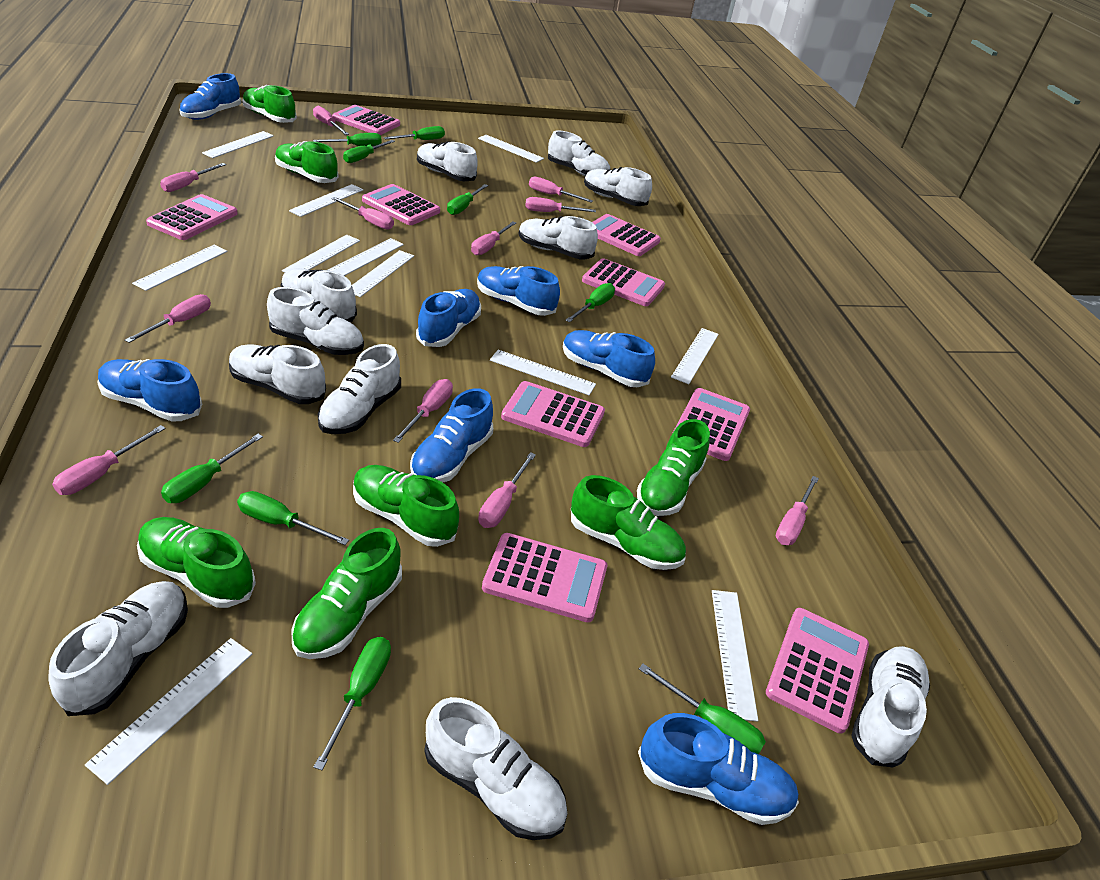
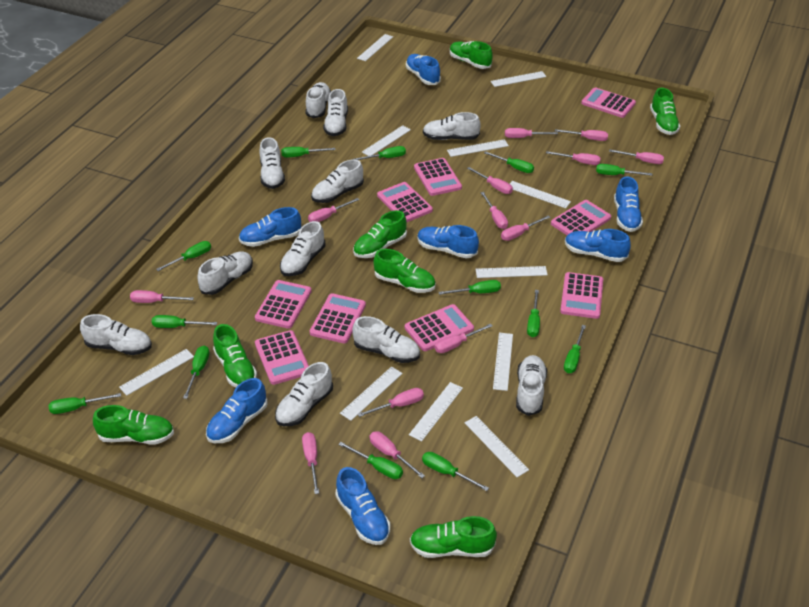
green screwdriver: 9 -> 13
pink screwdriver: 11 -> 13

